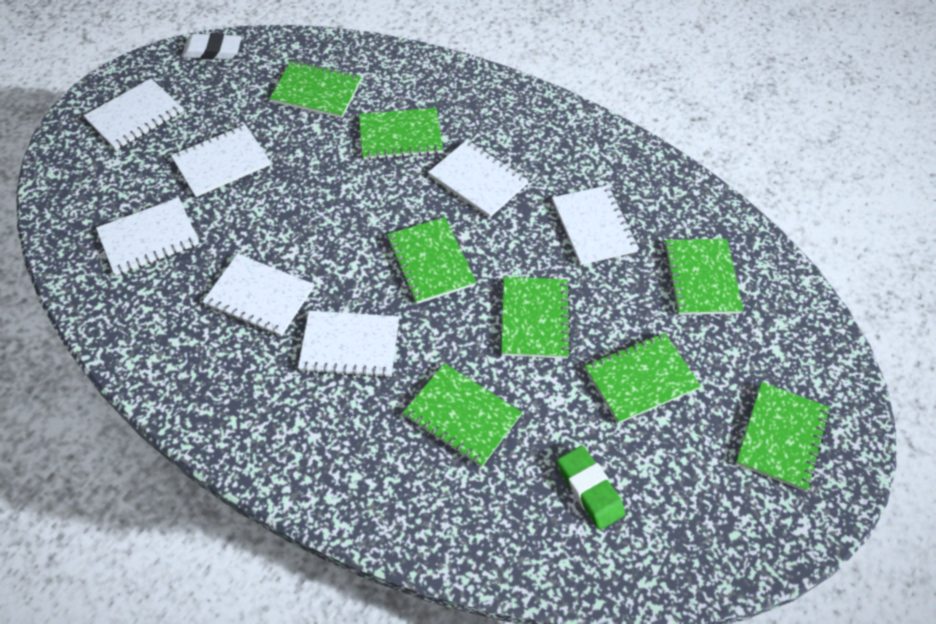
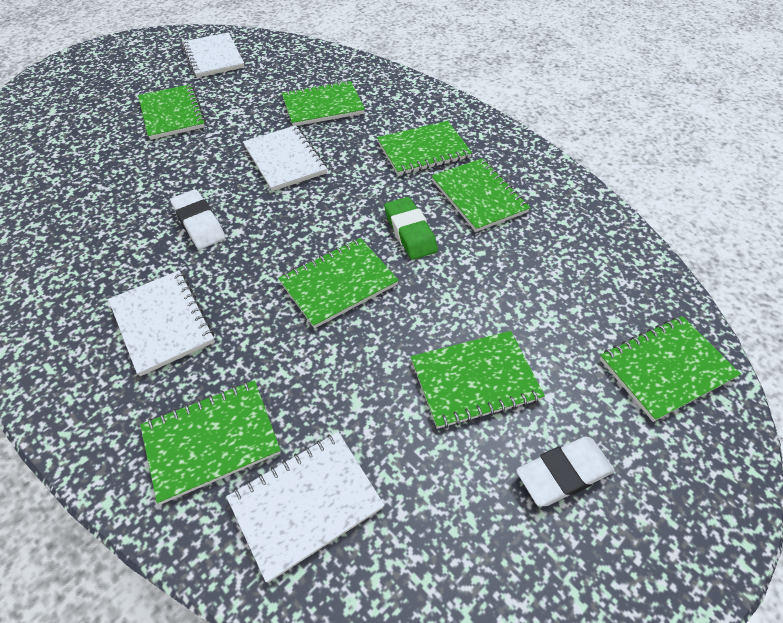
white eraser: 1 -> 2
white notebook: 7 -> 4

